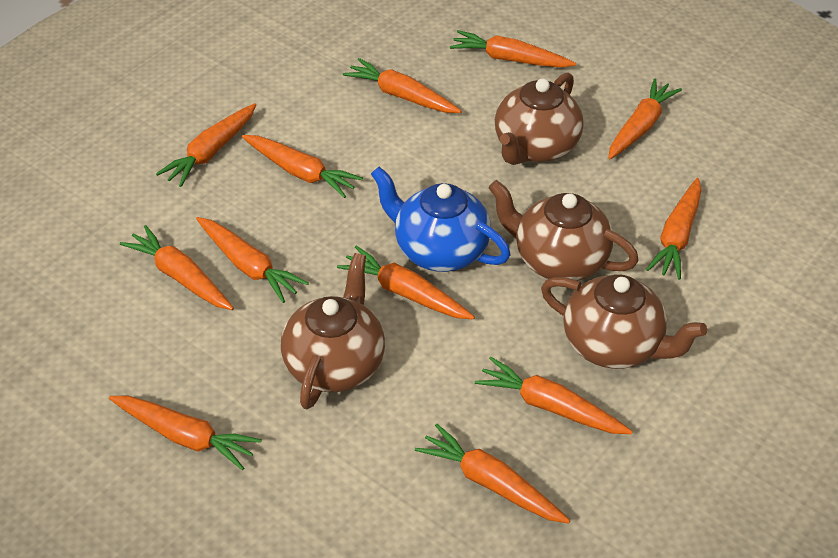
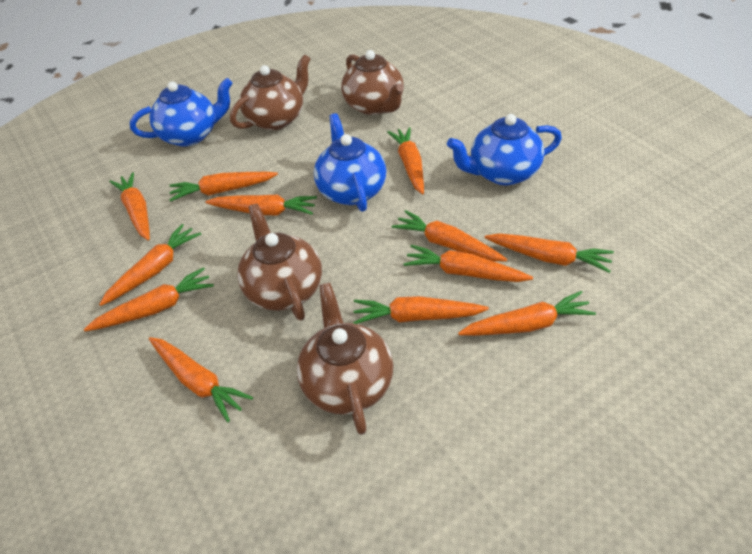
blue teapot: 1 -> 3

